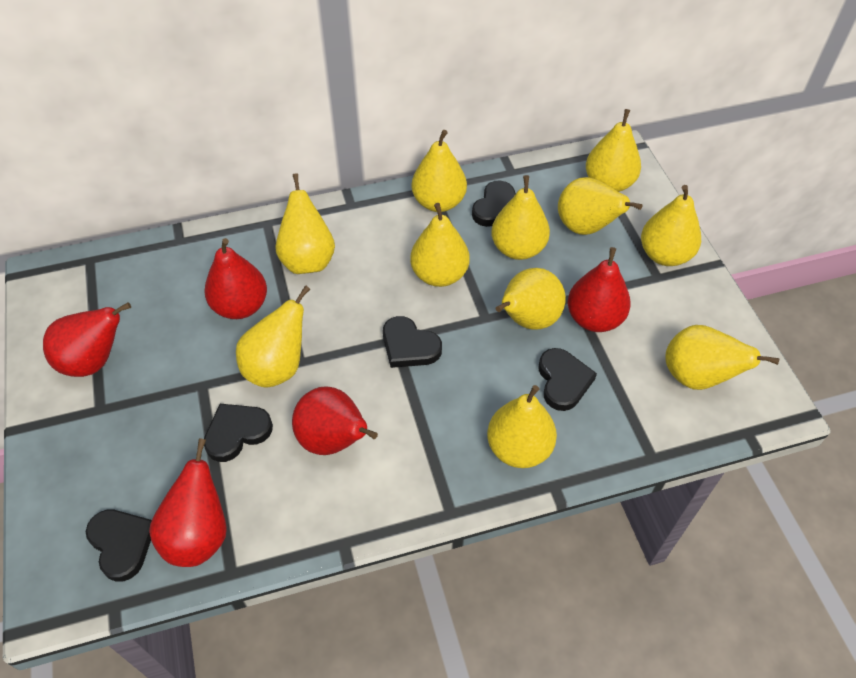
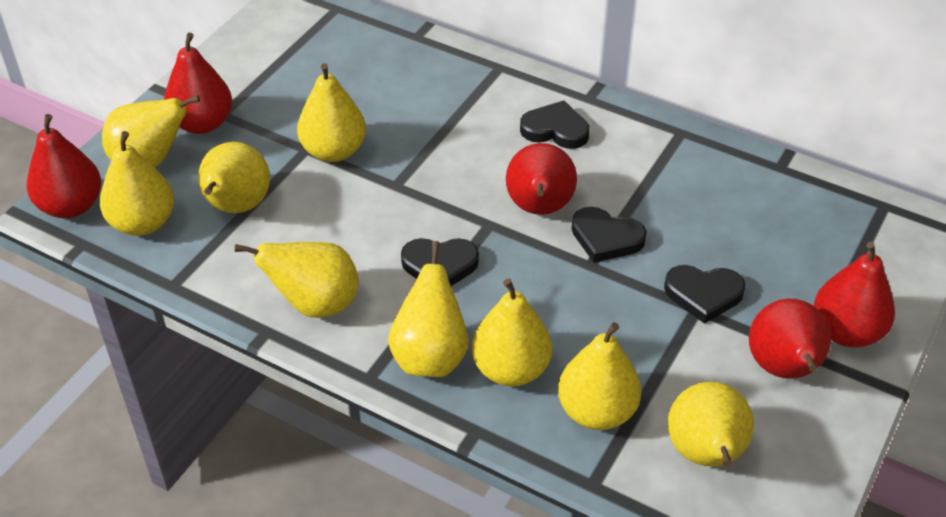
black heart: 5 -> 4
yellow pear: 11 -> 9

